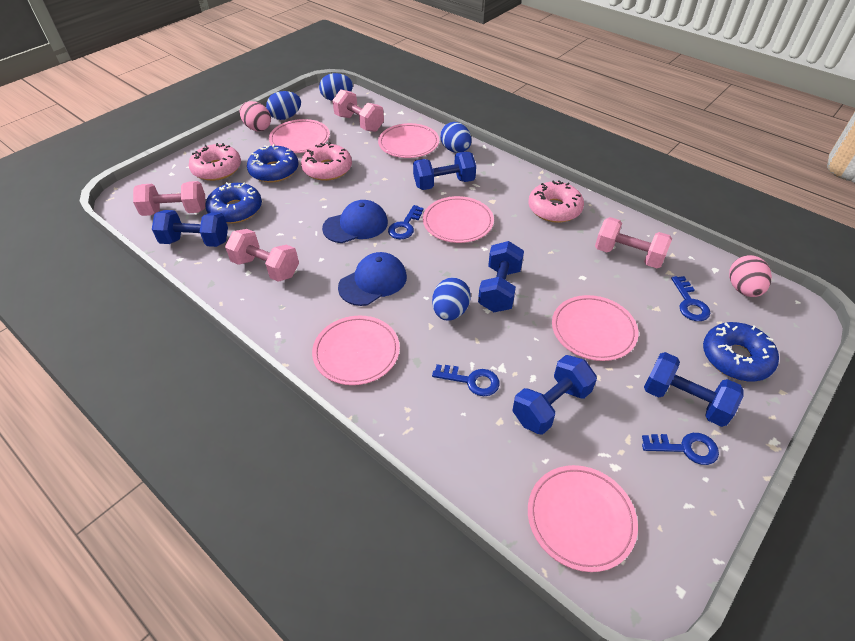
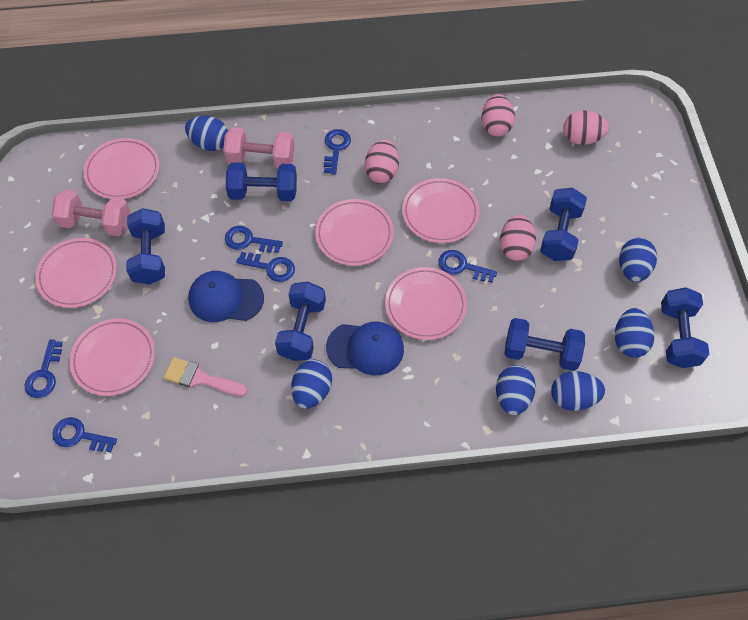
blue donut: 3 -> 0
blue dumbbell: 5 -> 6
blue egg: 4 -> 6
blue key: 4 -> 6
pink brush: 0 -> 1
pink donut: 3 -> 0
pink dumbbell: 4 -> 2
pink egg: 2 -> 4

